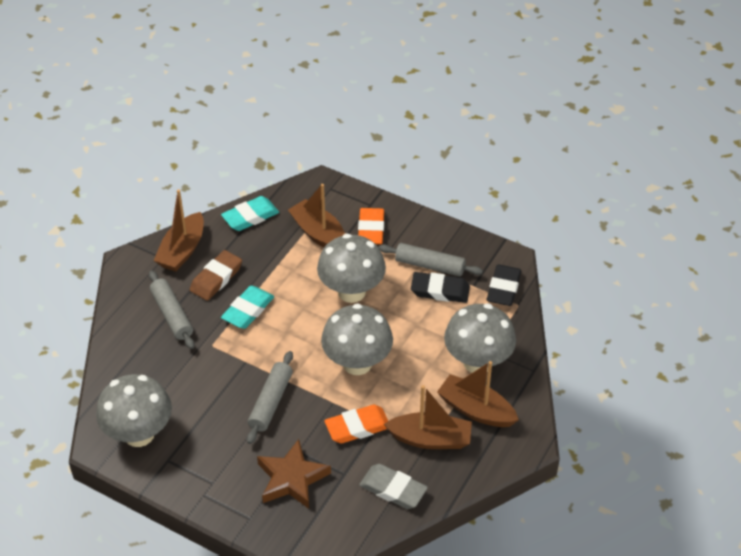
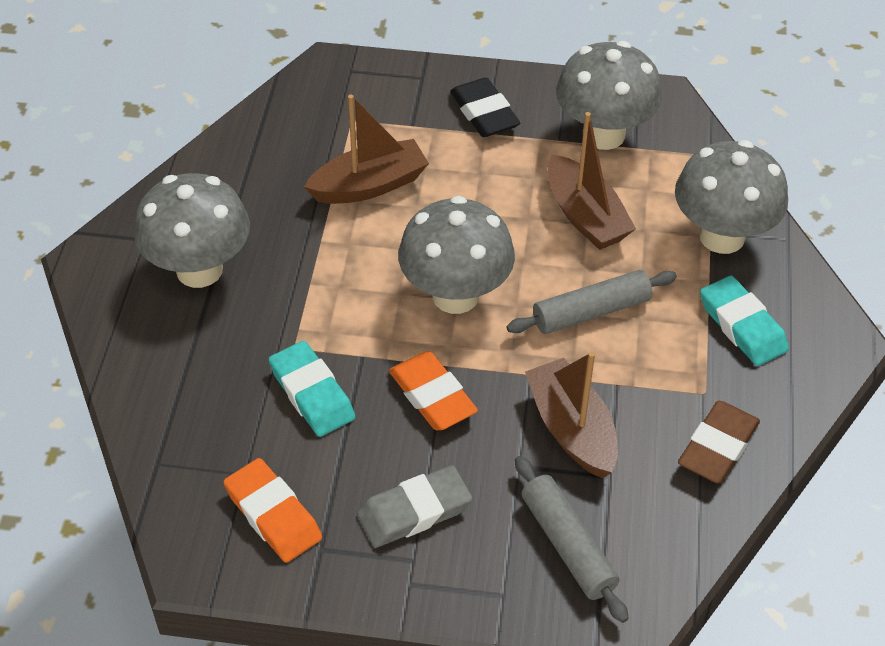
black eraser: 2 -> 1
brown boat: 4 -> 3
brown star: 1 -> 0
grey rolling pin: 3 -> 2

